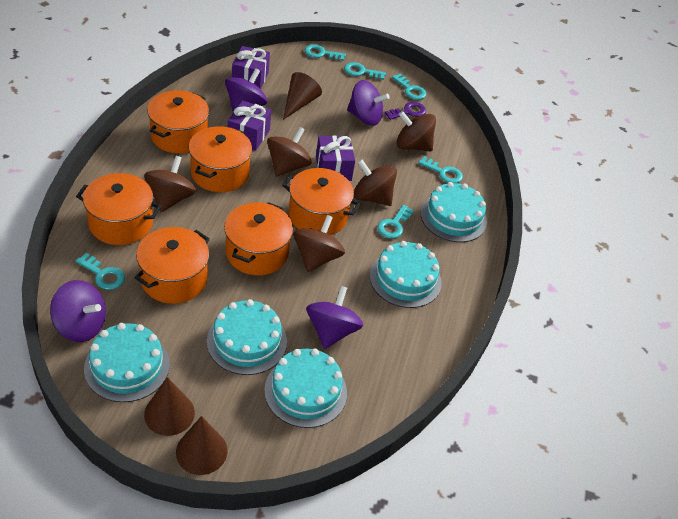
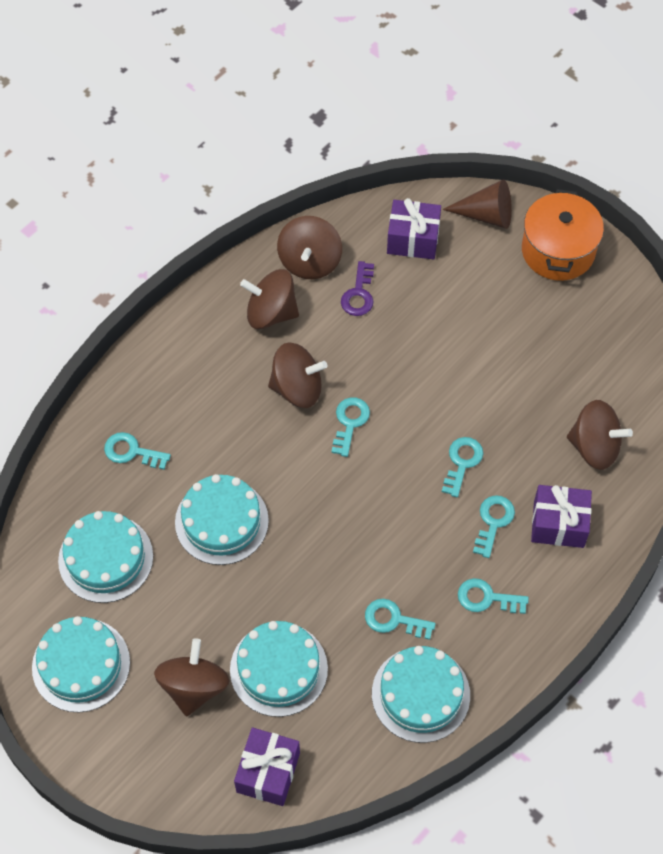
brown cone: 3 -> 1
orange pot: 6 -> 1
purple spinning top: 4 -> 0

